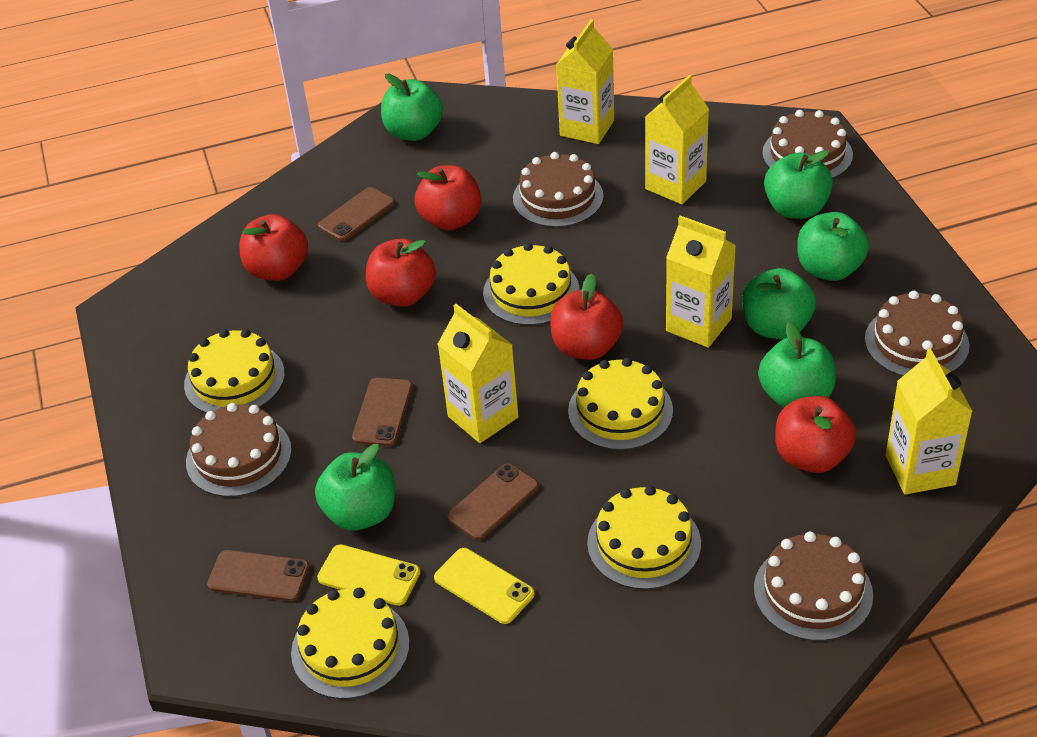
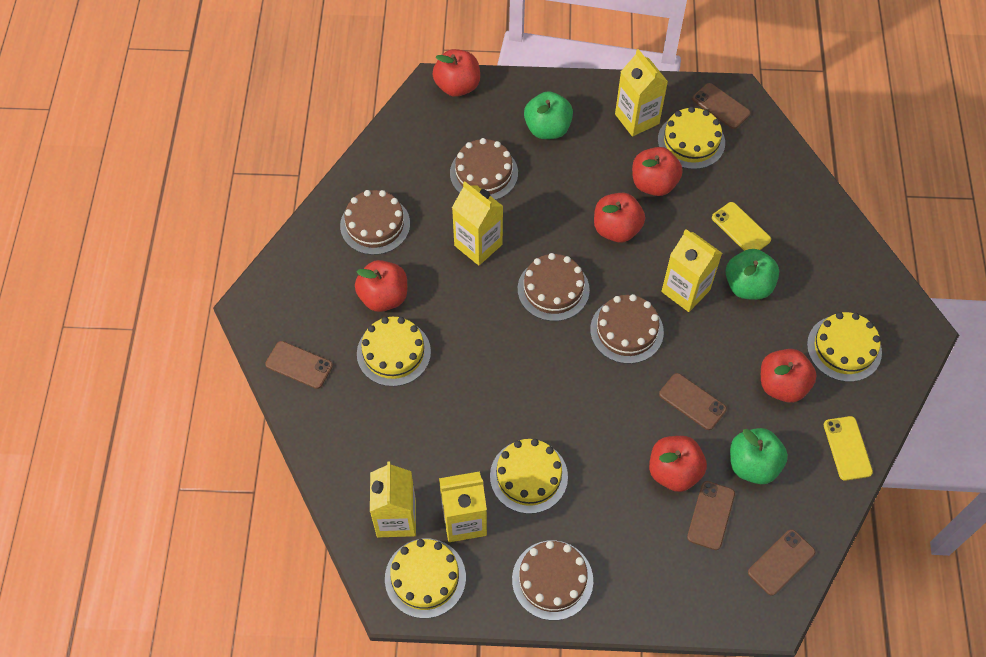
brown phone: 4 -> 5
green apple: 6 -> 3
red apple: 5 -> 6

